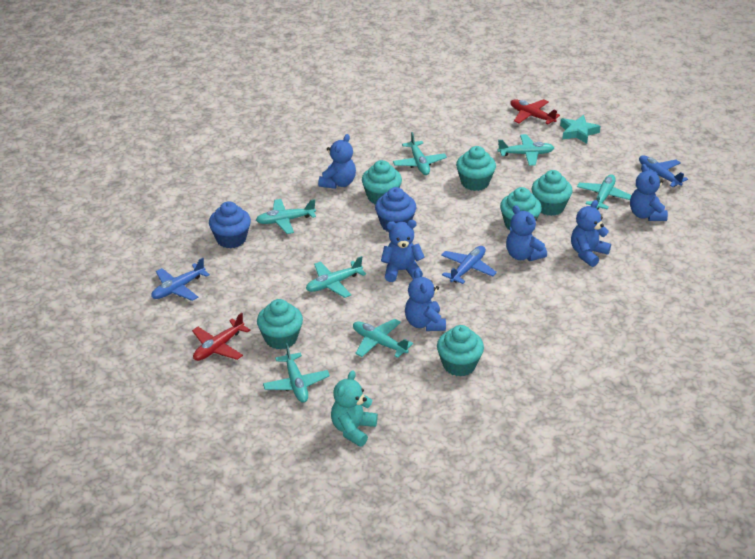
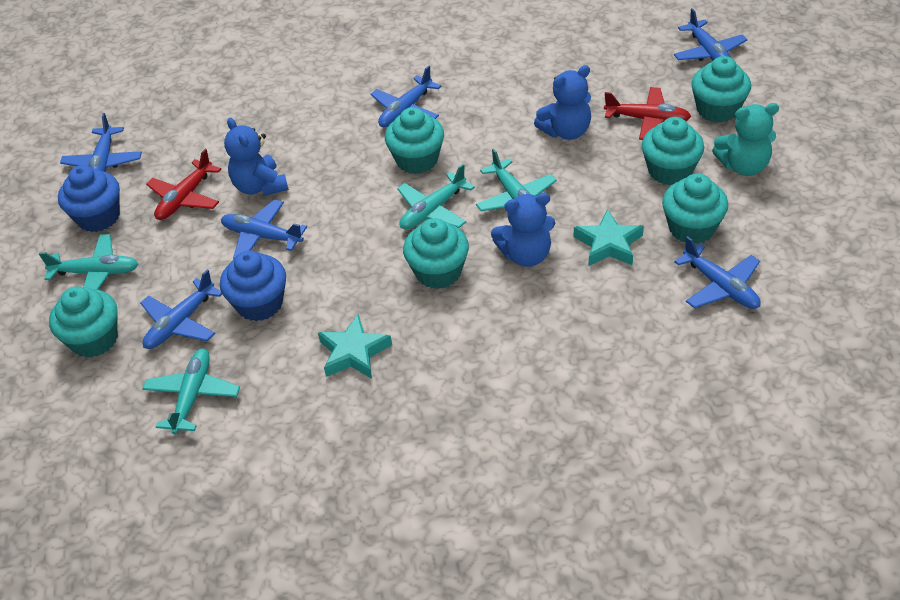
blue plane: 3 -> 6
blue teddy bear: 6 -> 3
turquoise plane: 7 -> 4
turquoise star: 1 -> 2

